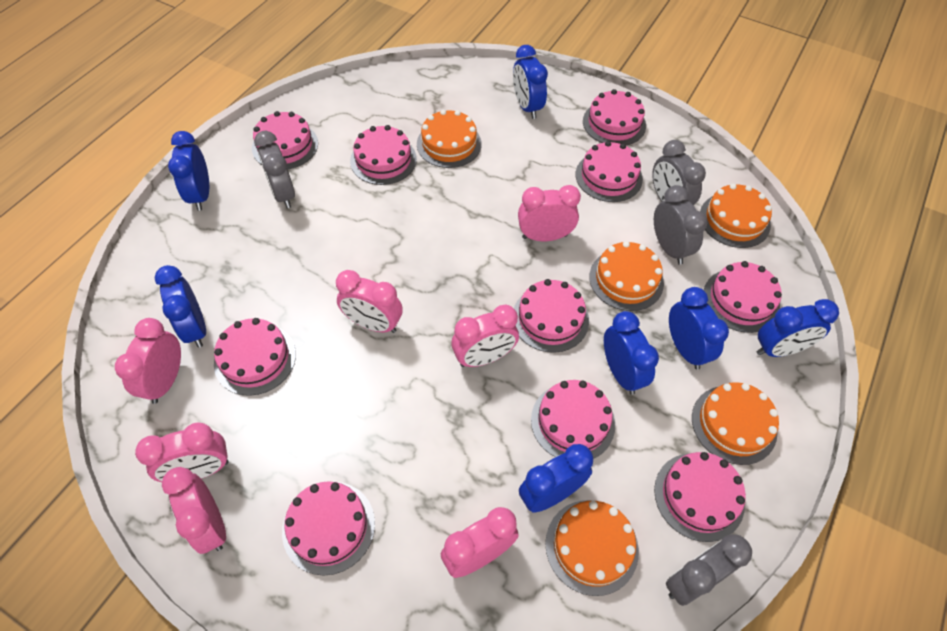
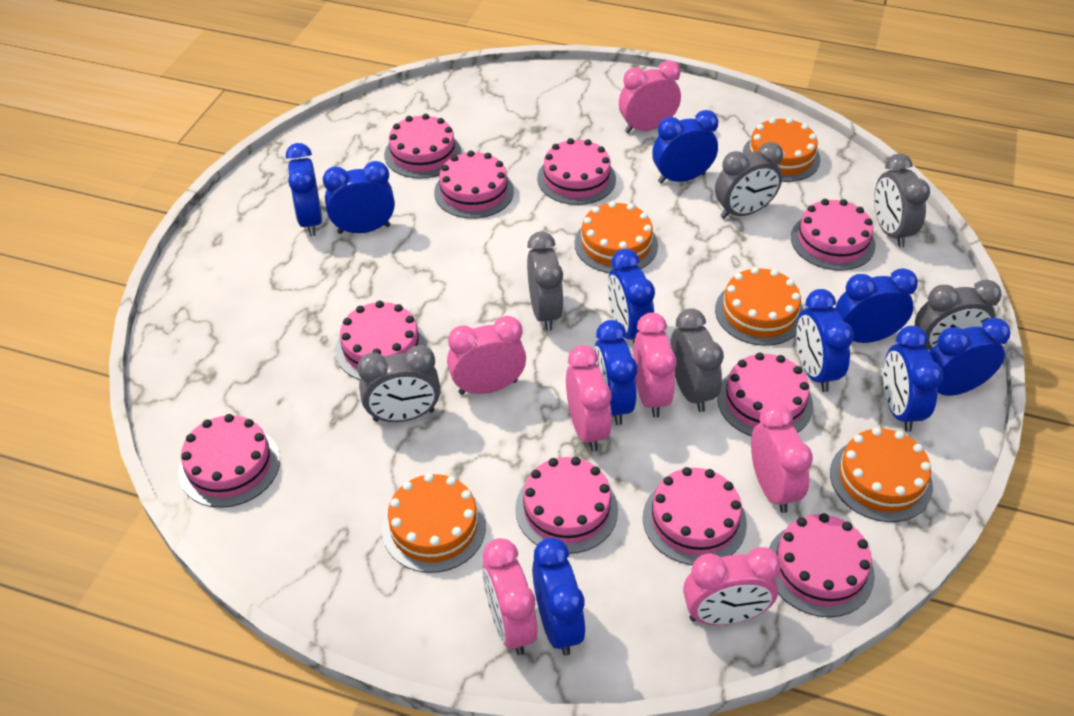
blue clock: 7 -> 10
grey clock: 4 -> 6

